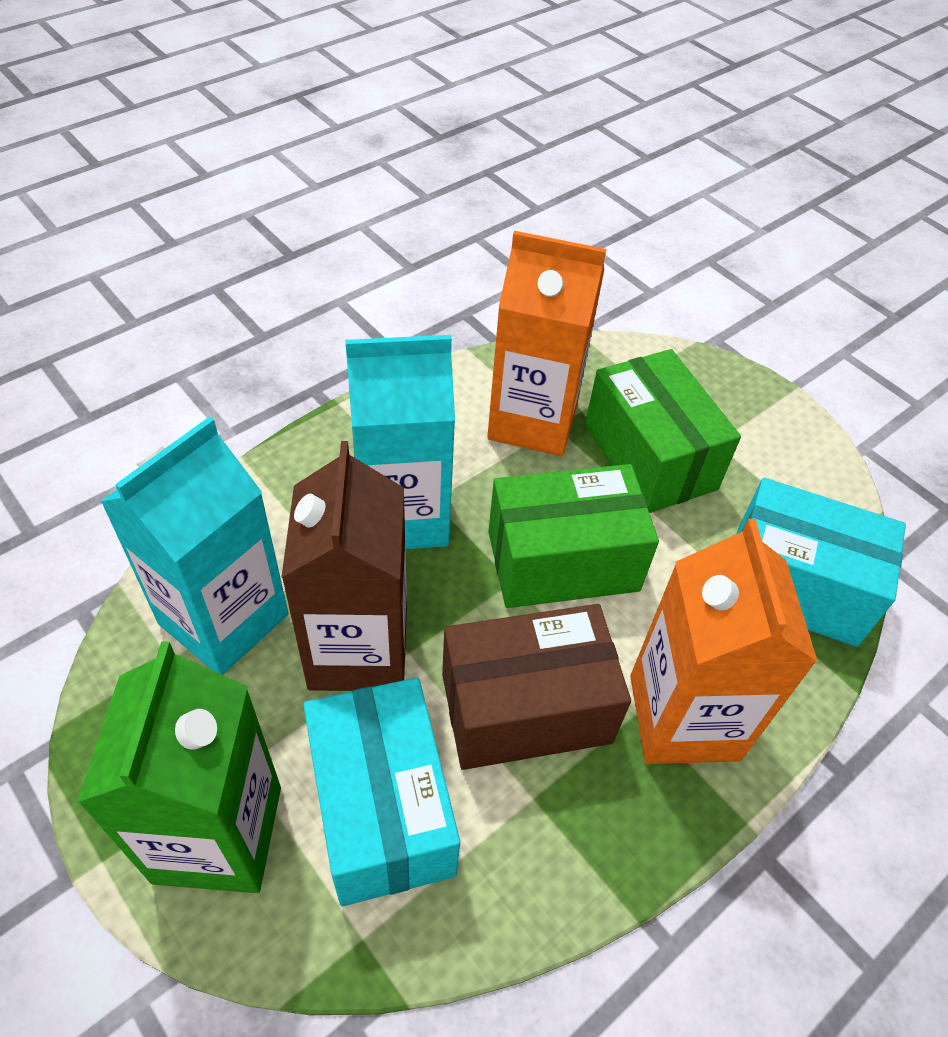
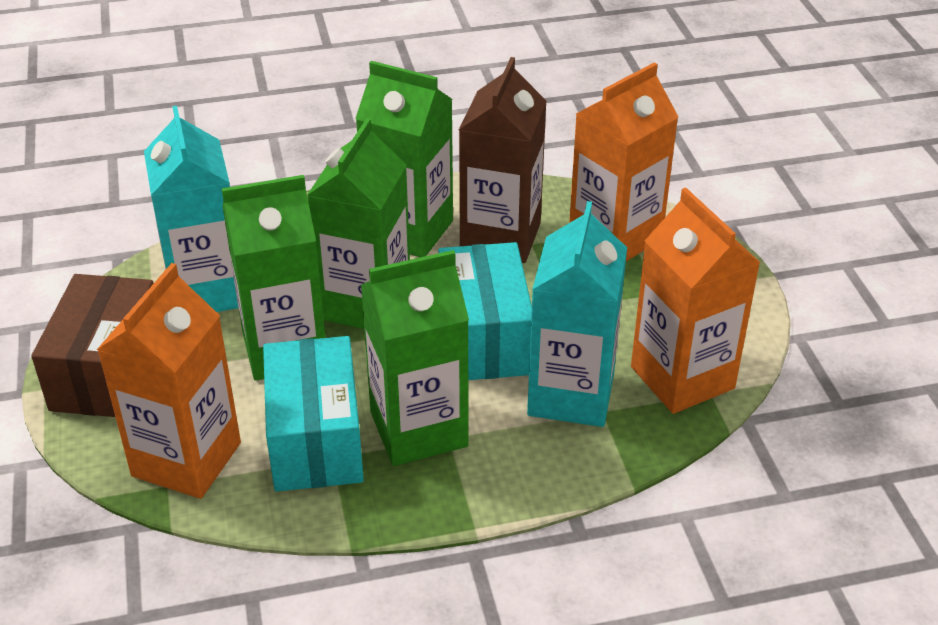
green box: 2 -> 0
green carton: 1 -> 4
orange carton: 2 -> 3

